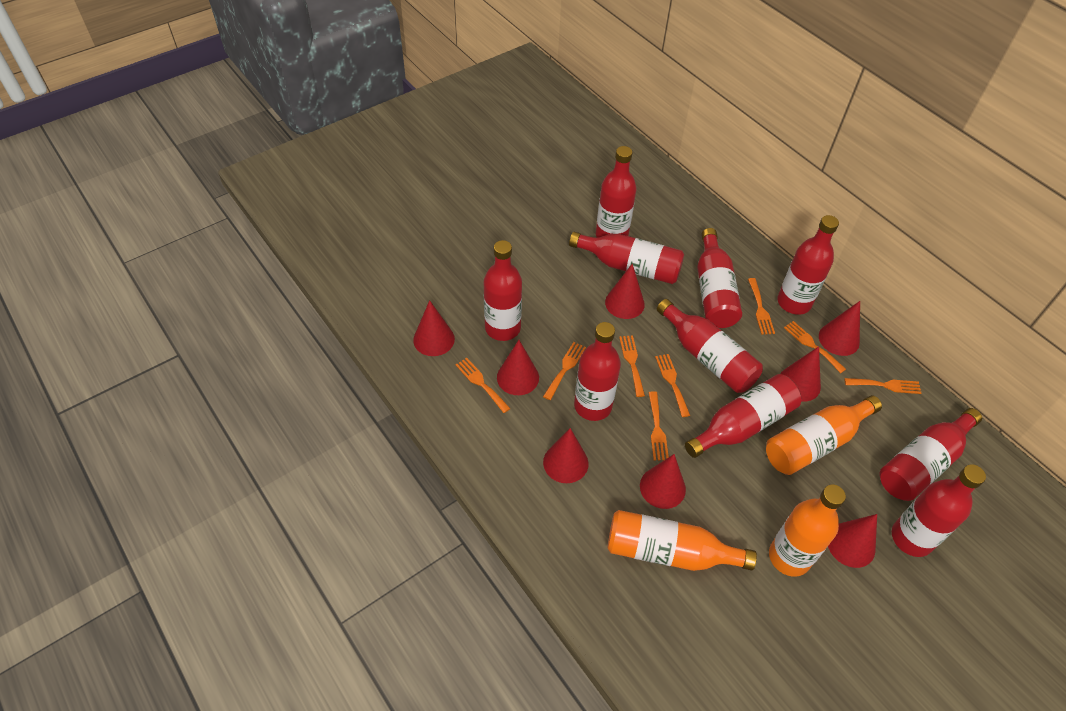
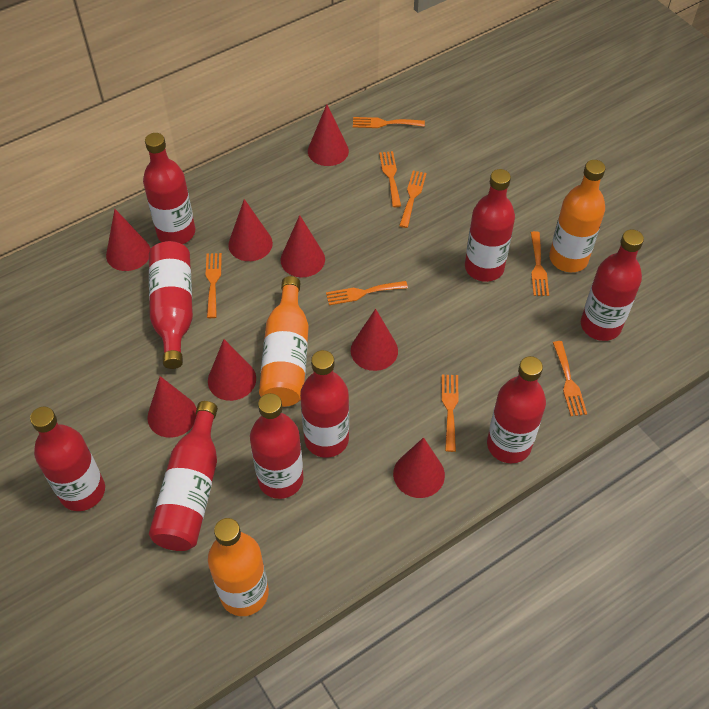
red bottle: 10 -> 9

